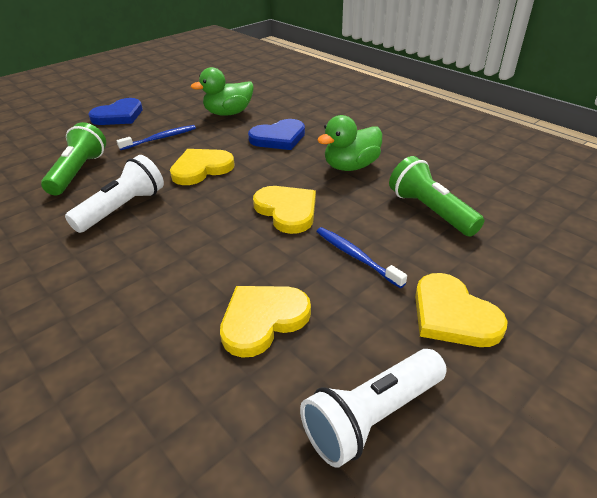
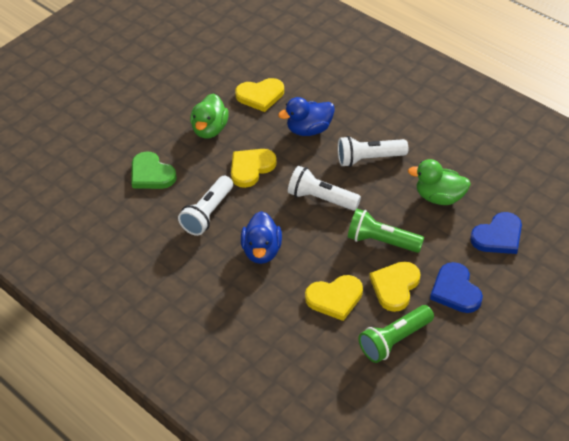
blue duck: 0 -> 2
blue toothbrush: 2 -> 0
green heart: 0 -> 1
white flashlight: 2 -> 3

